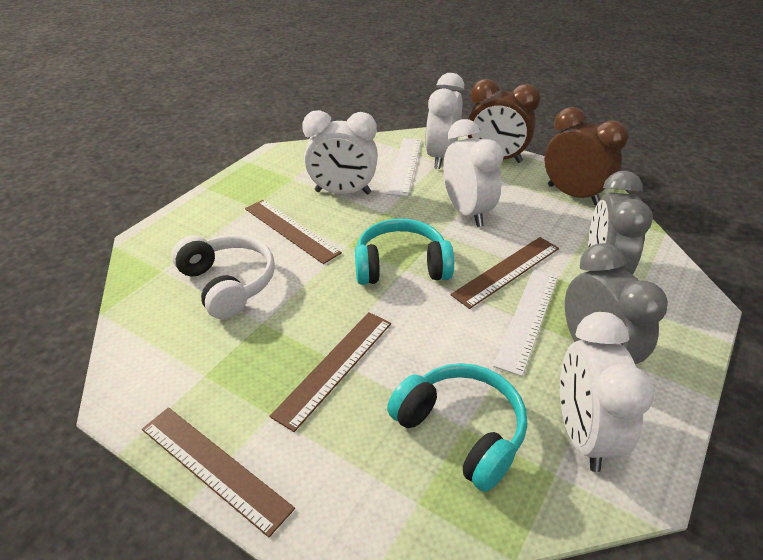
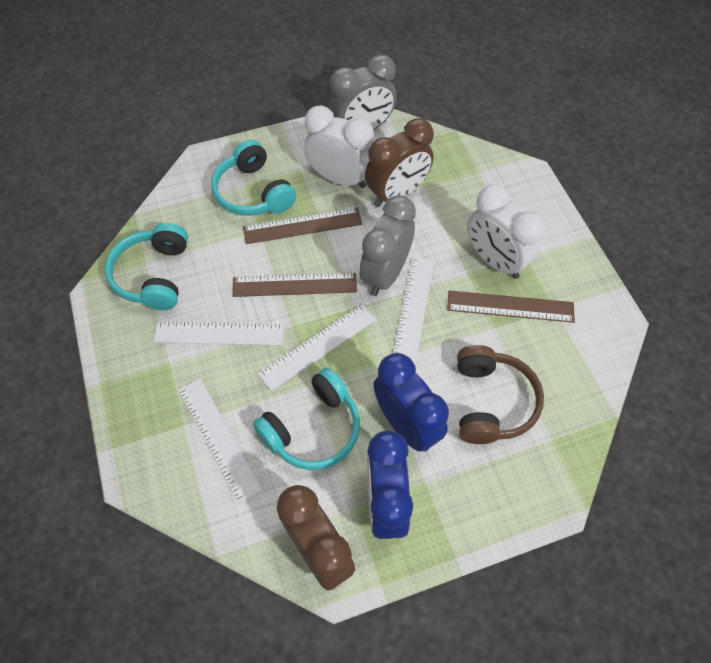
blue clock: 0 -> 2
brown headphones: 0 -> 1
brown ruler: 4 -> 3
turquoise headphones: 2 -> 3
white clock: 4 -> 2
white headphones: 1 -> 0
white ruler: 2 -> 4

